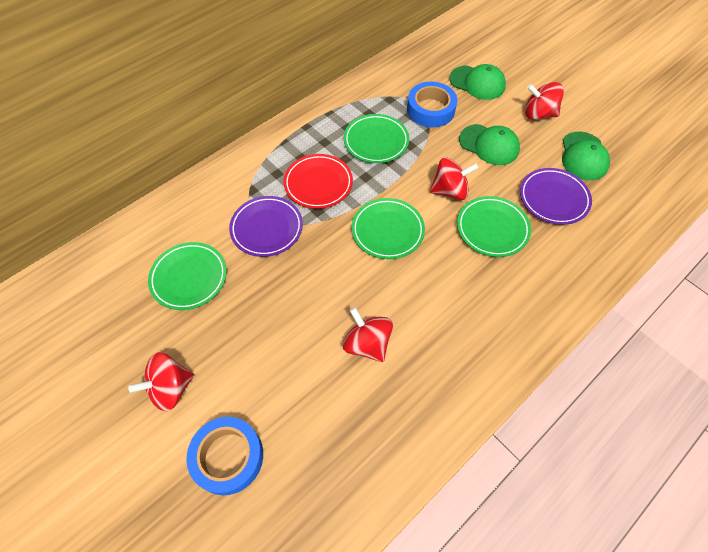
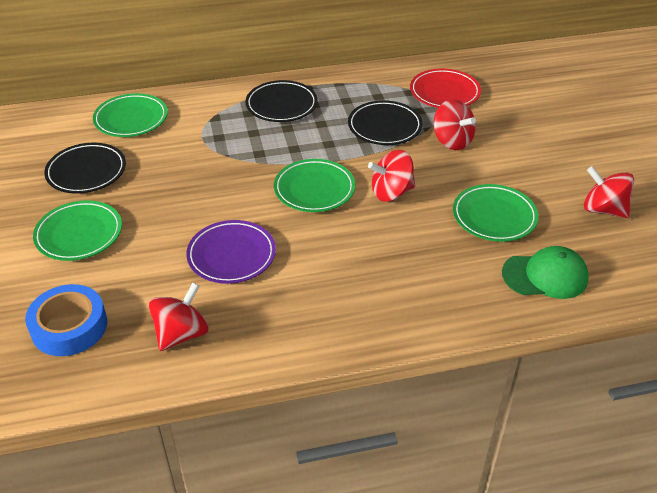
black plate: 0 -> 3
blue tape: 2 -> 1
green cap: 3 -> 1
purple plate: 2 -> 1

